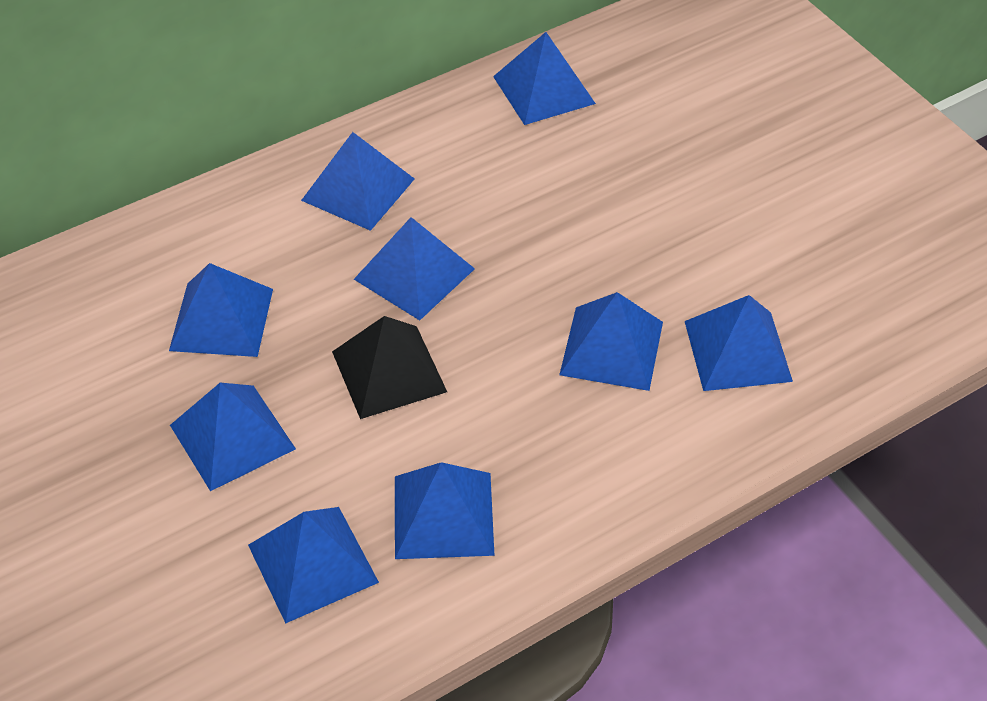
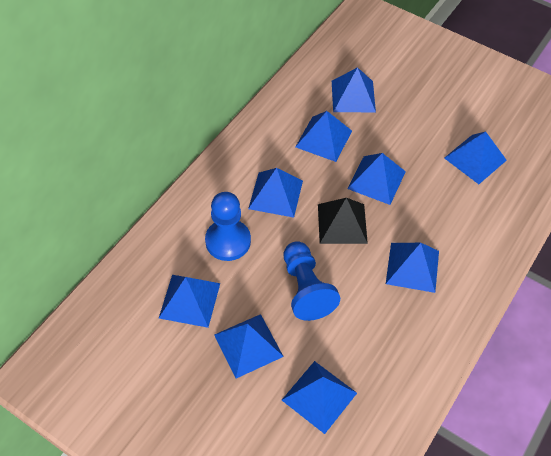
blue pawn: 0 -> 2

